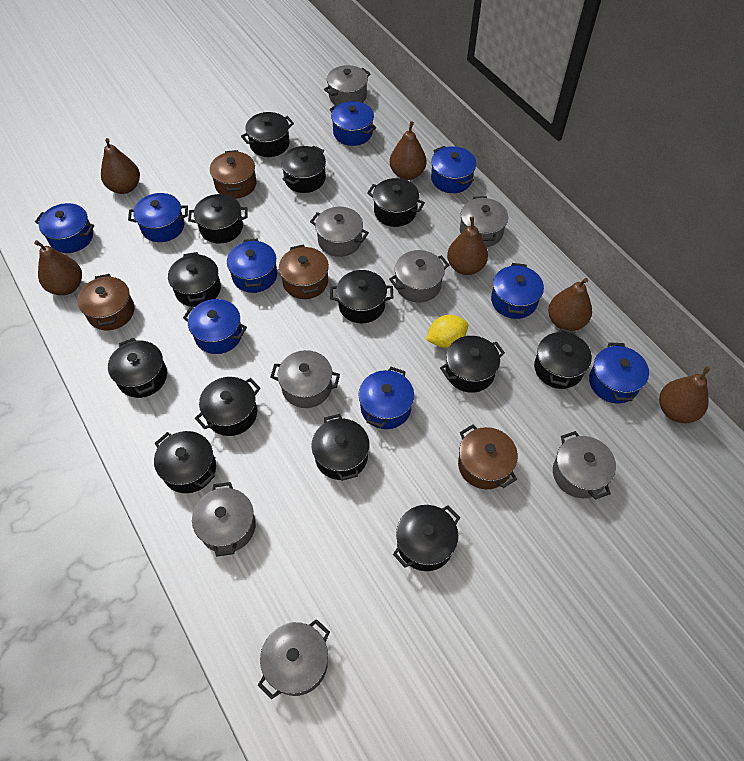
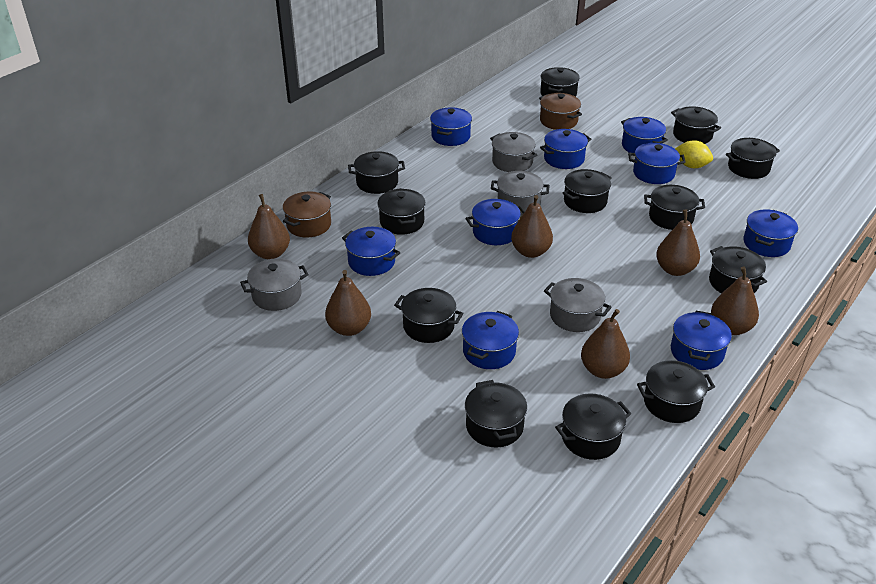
black pot: 13 -> 12
brown pot: 4 -> 2
grey pot: 8 -> 4

